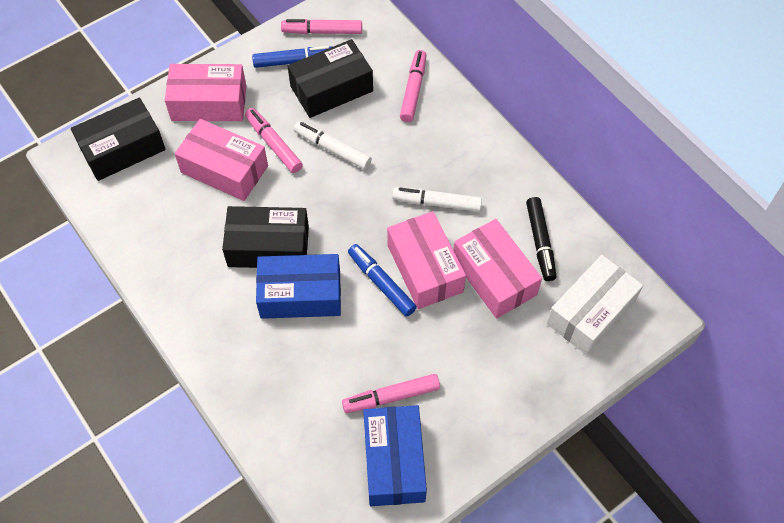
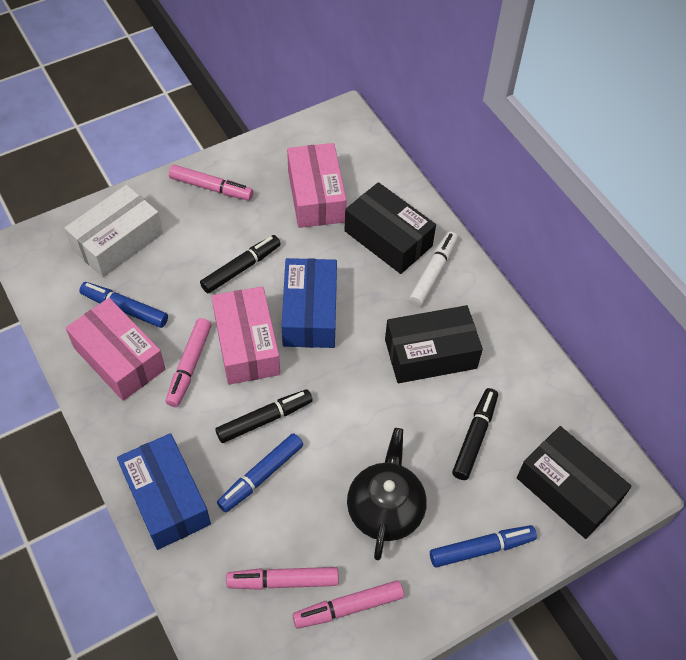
black marker: 1 -> 3
black teapot: 0 -> 1
blue marker: 2 -> 3
pink box: 4 -> 3
white marker: 2 -> 1

